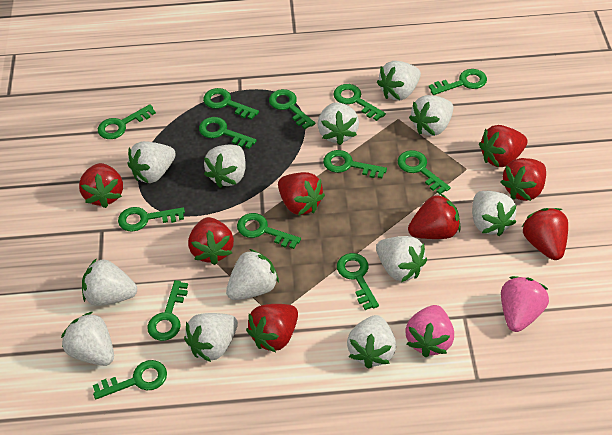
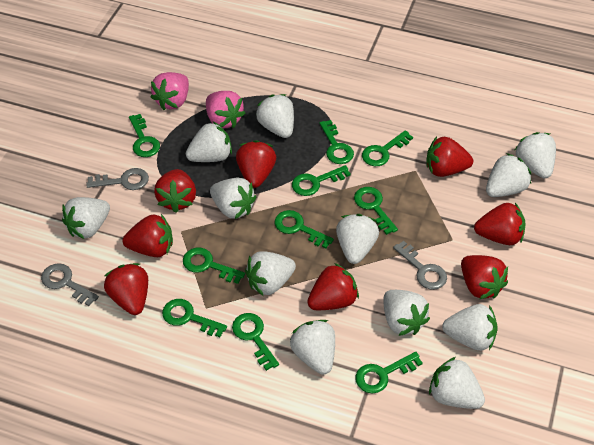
green key: 13 -> 10
grey key: 0 -> 3

